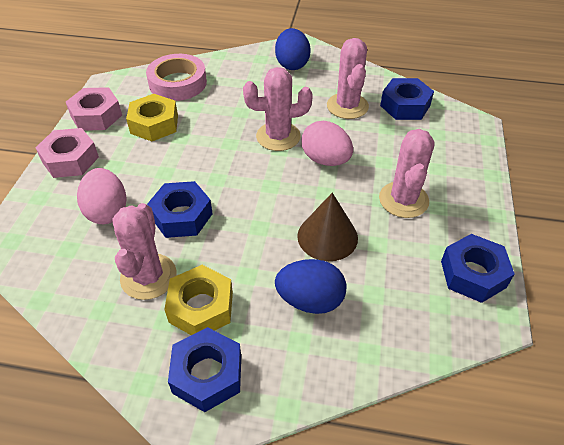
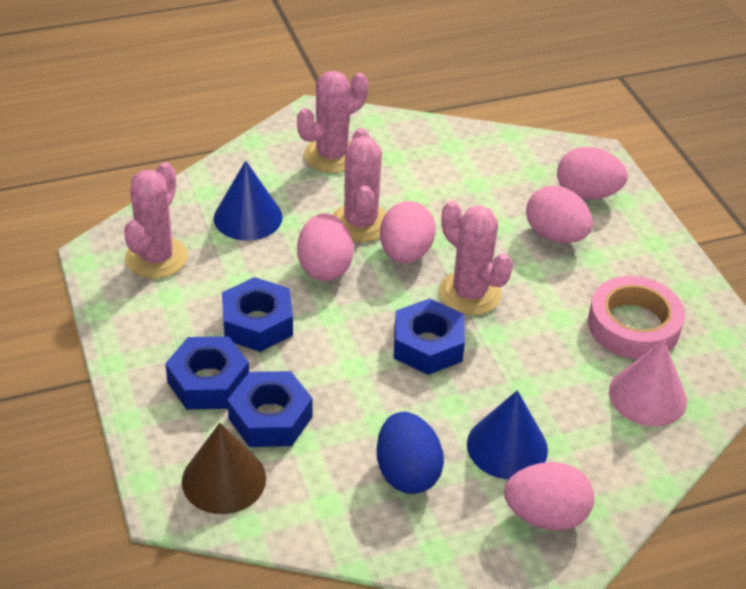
blue cone: 0 -> 2
blue egg: 2 -> 1
pink cone: 0 -> 1
pink egg: 2 -> 5
pink nut: 2 -> 0
yellow nut: 2 -> 0

